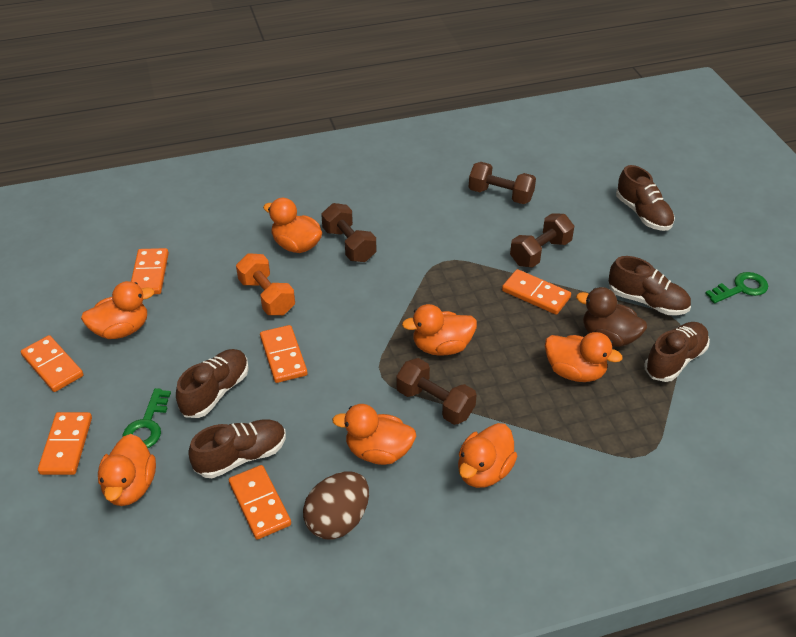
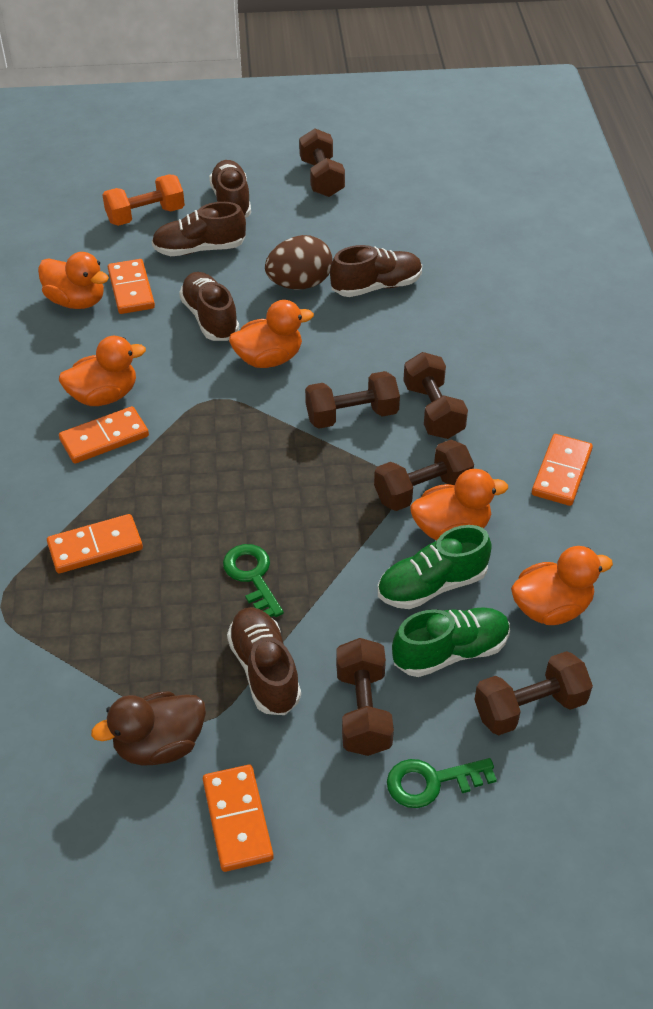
brown dumbbell: 4 -> 6
green shoe: 0 -> 2
orange domino: 6 -> 5
orange duck: 7 -> 5

